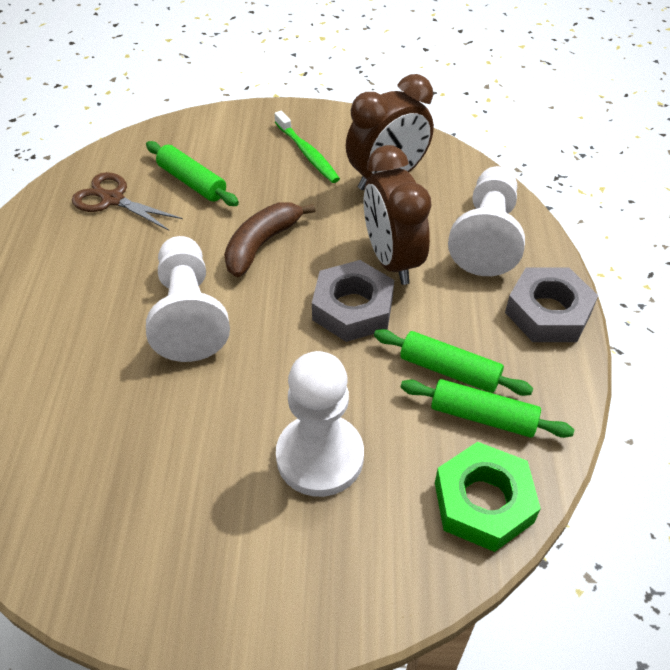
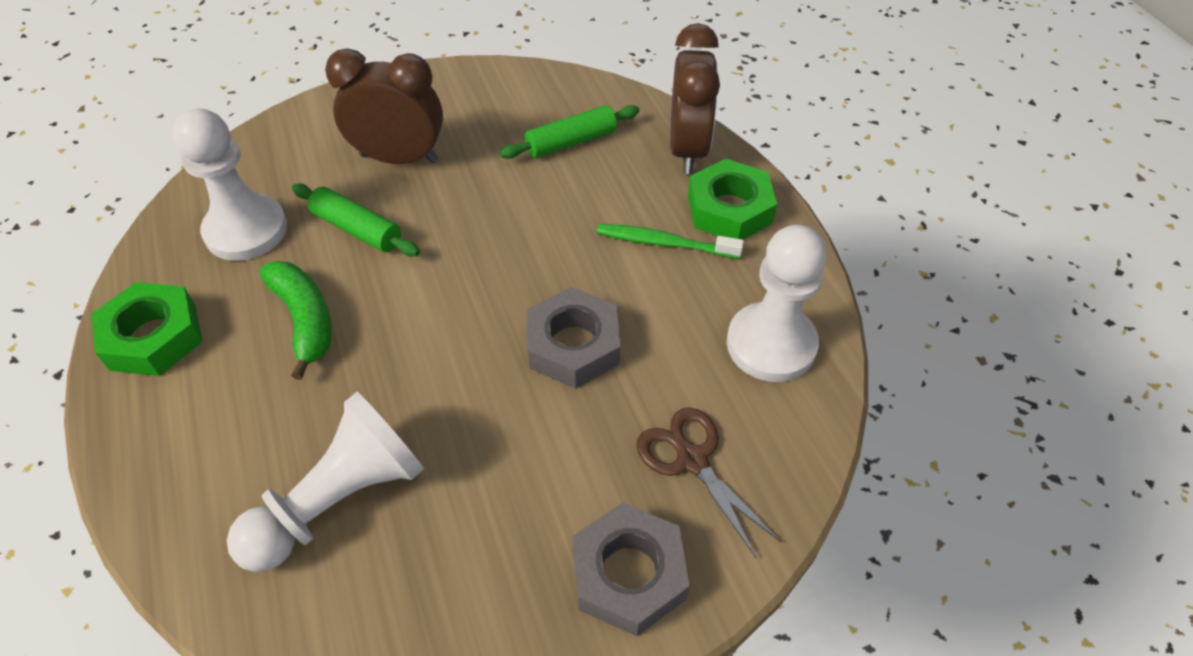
brown banana: 1 -> 0
green banana: 0 -> 1
green nut: 1 -> 2
green rolling pin: 3 -> 2

